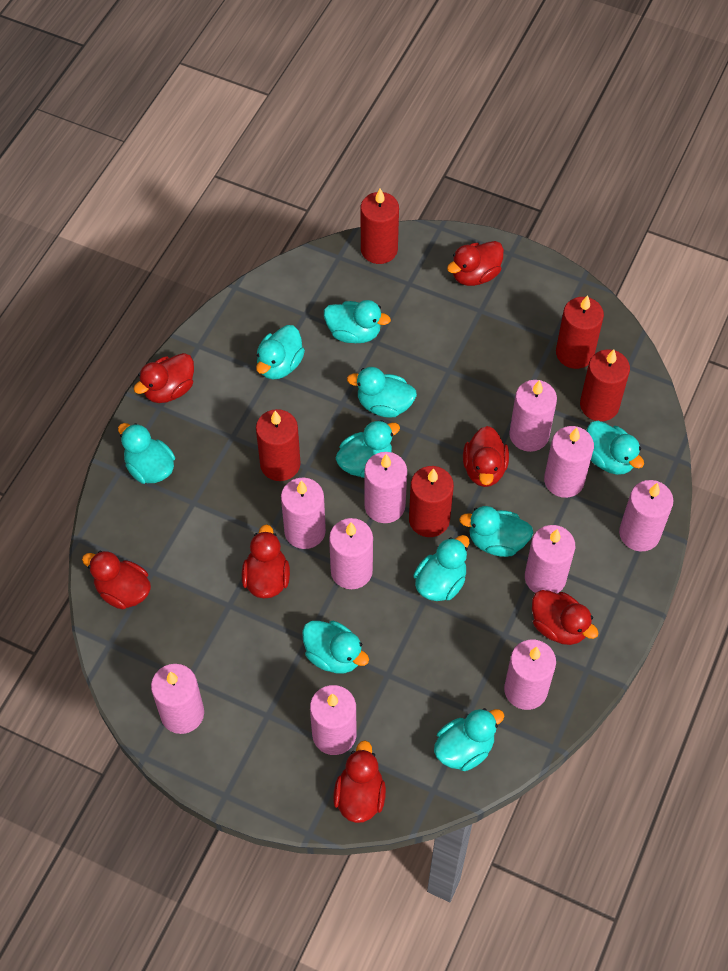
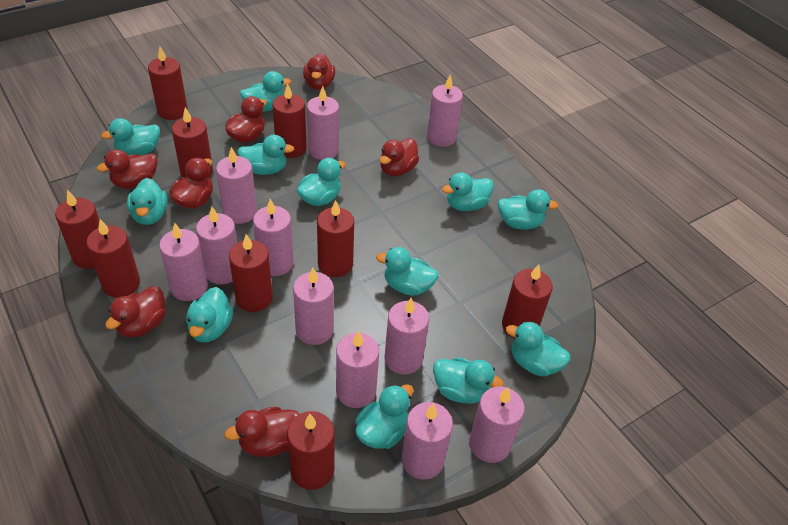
pink candle: 10 -> 11
red candle: 5 -> 9
turquoise duck: 10 -> 12

